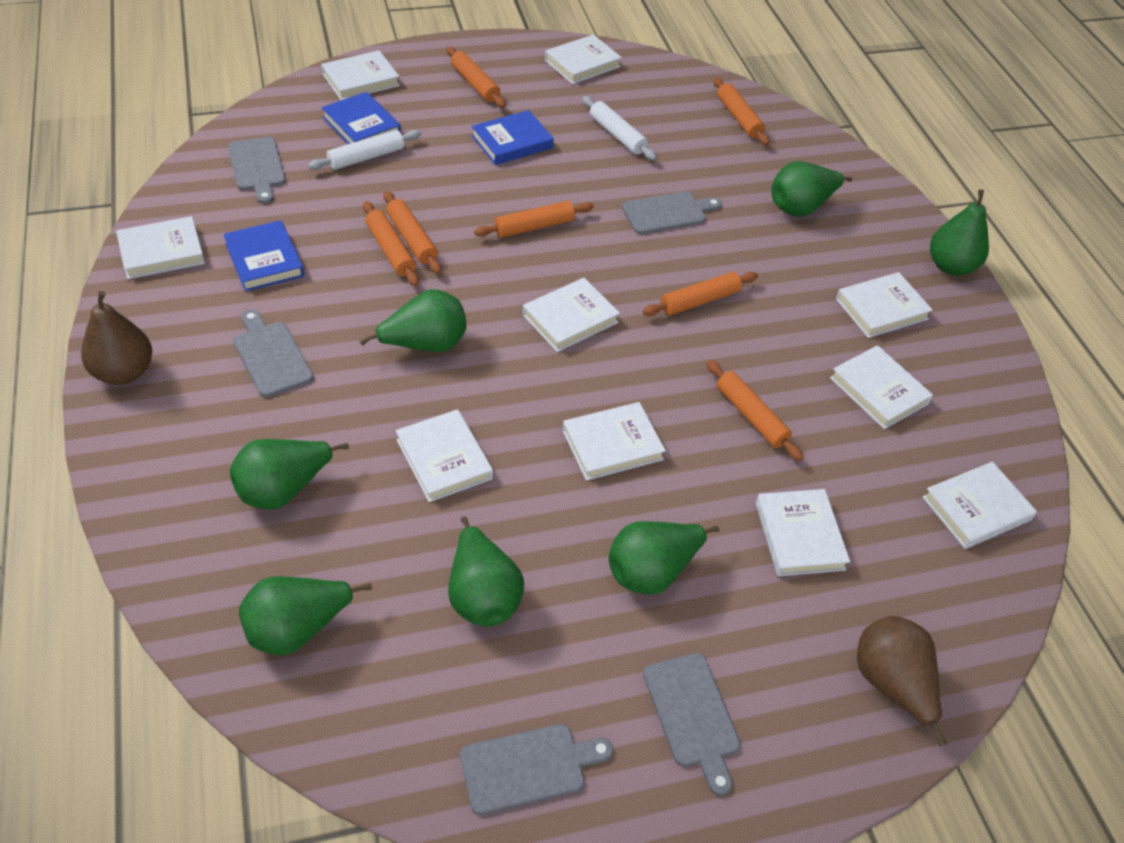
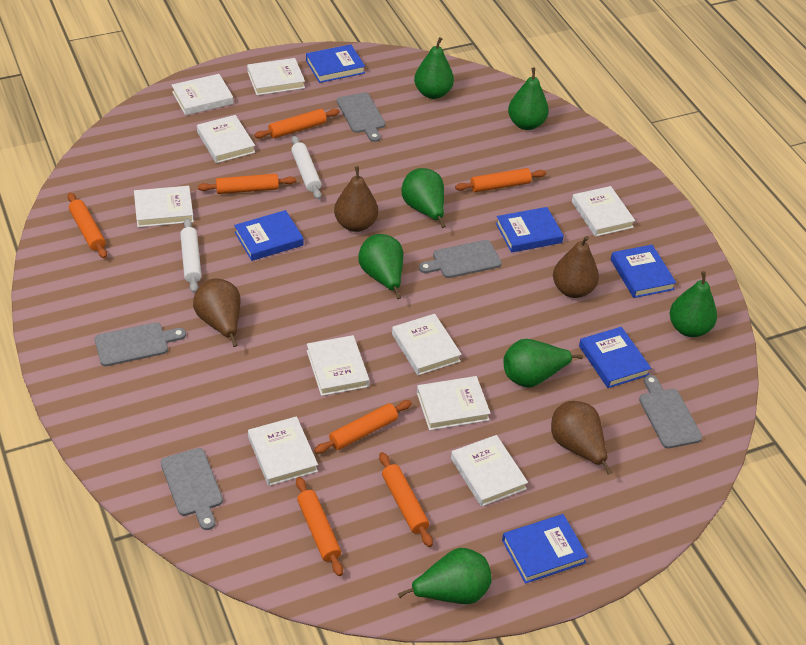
blue book: 3 -> 6
brown pear: 2 -> 4

